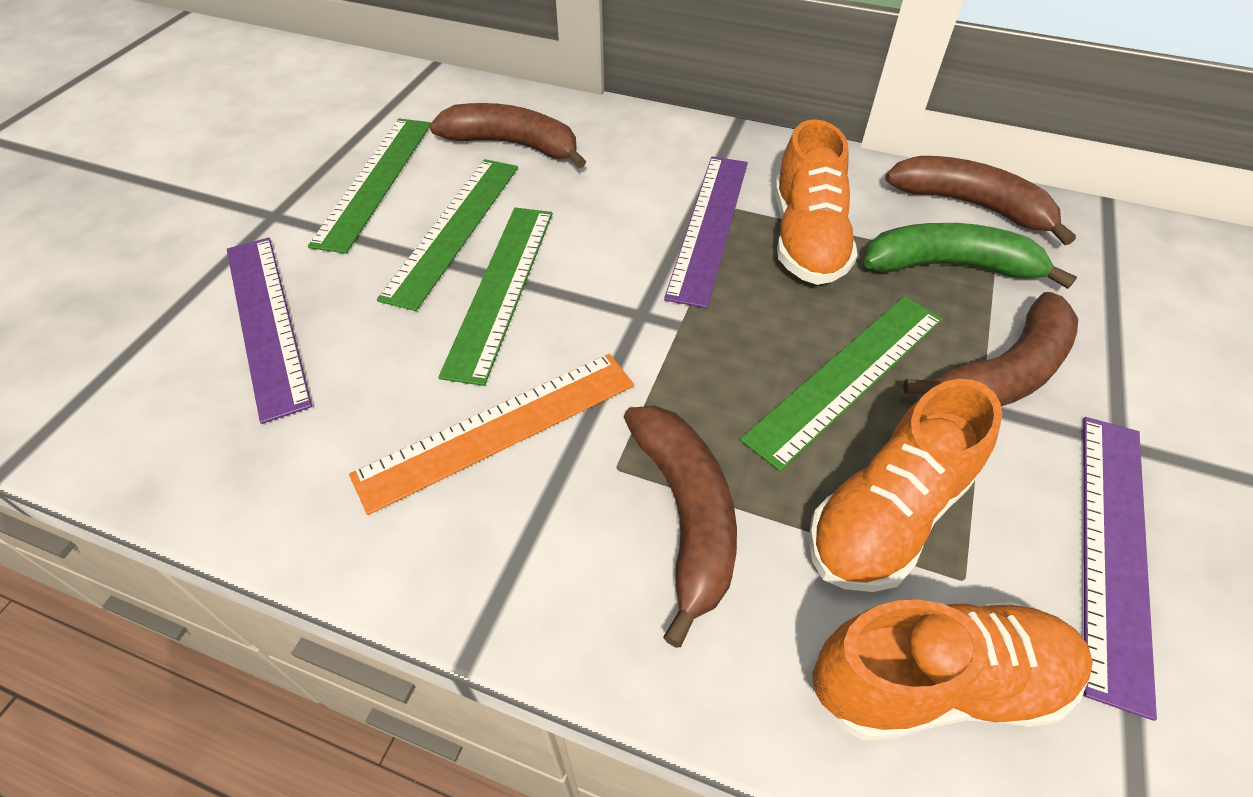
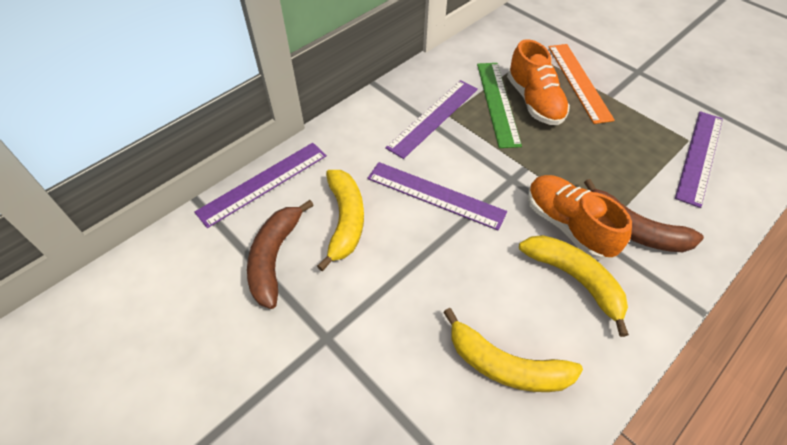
brown banana: 4 -> 2
green banana: 1 -> 0
green ruler: 4 -> 1
orange shoe: 3 -> 2
purple ruler: 3 -> 4
yellow banana: 0 -> 3

